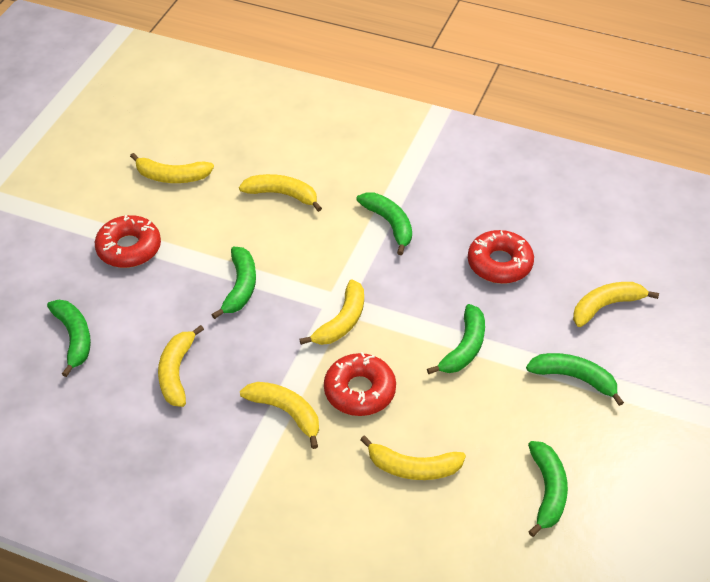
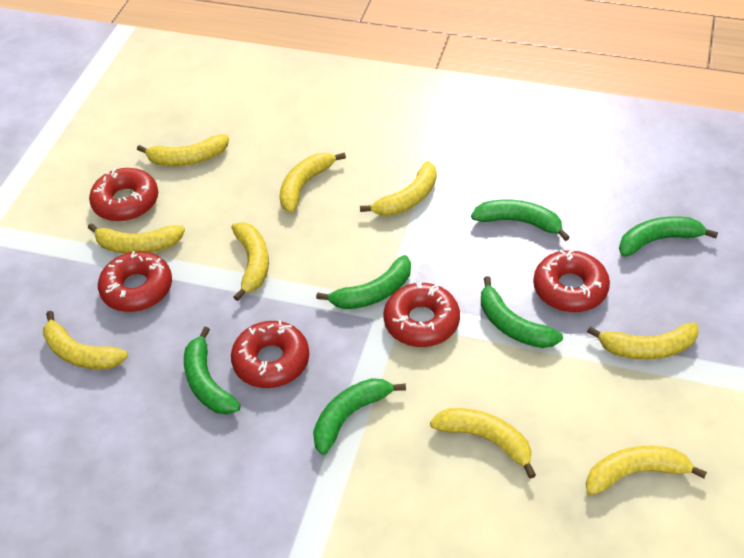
red donut: 3 -> 5
yellow banana: 7 -> 9

